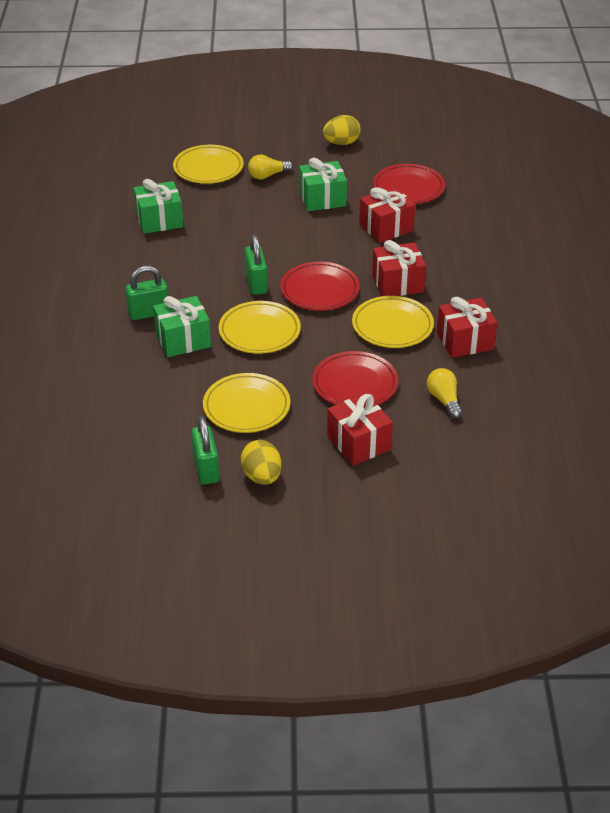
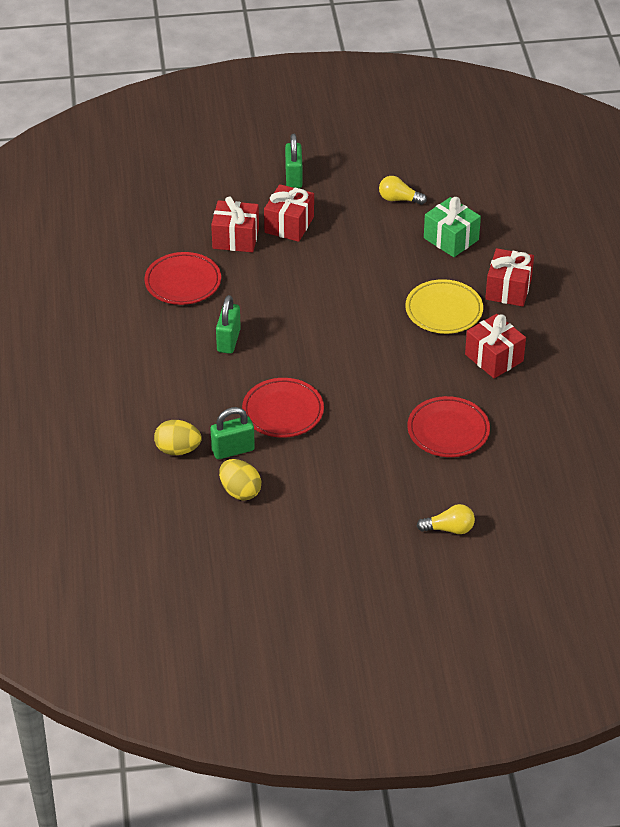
green gift: 3 -> 1
yellow plate: 4 -> 1

